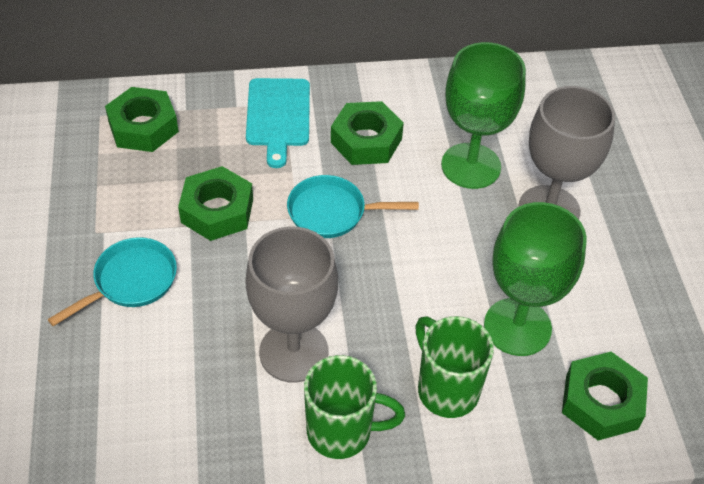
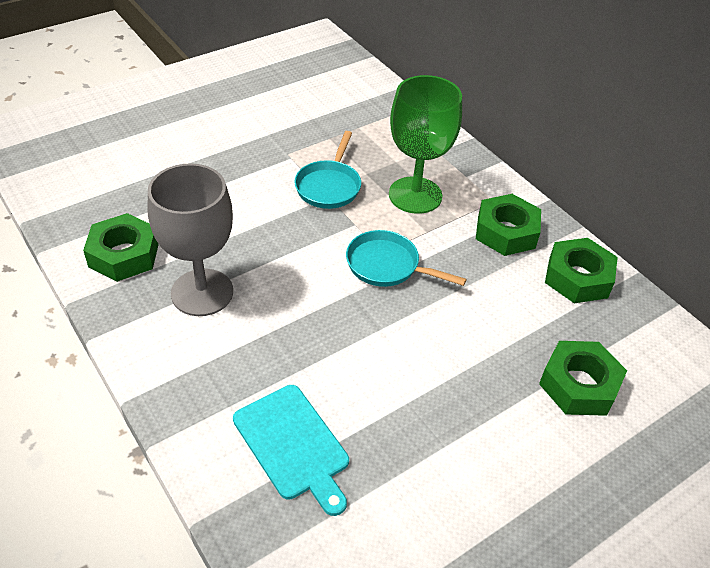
green goblet: 2 -> 1
green mug: 2 -> 0
grey goblet: 2 -> 1

